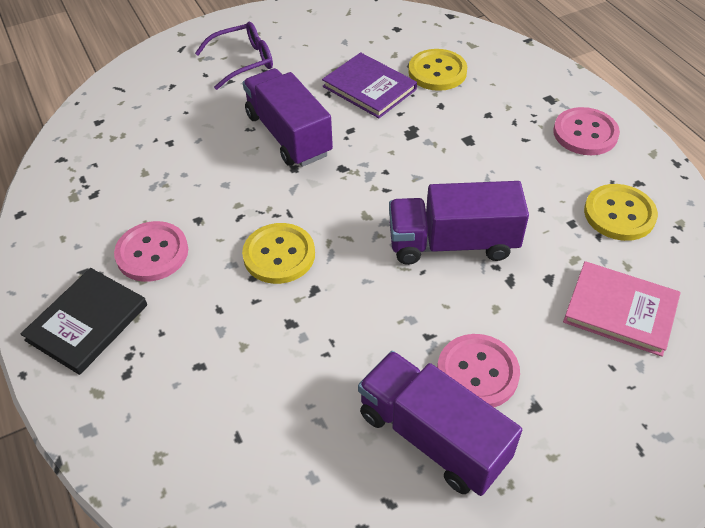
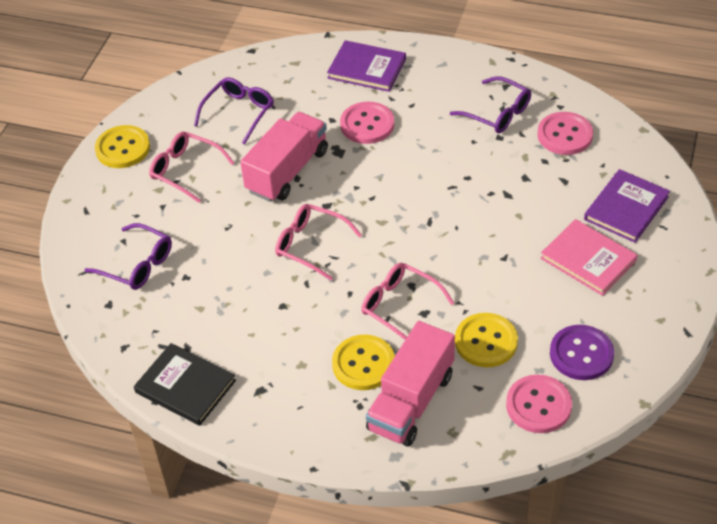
pink glasses: 0 -> 3
pink truck: 0 -> 2
purple book: 1 -> 2
purple button: 0 -> 1
purple glasses: 1 -> 3
purple truck: 3 -> 0

